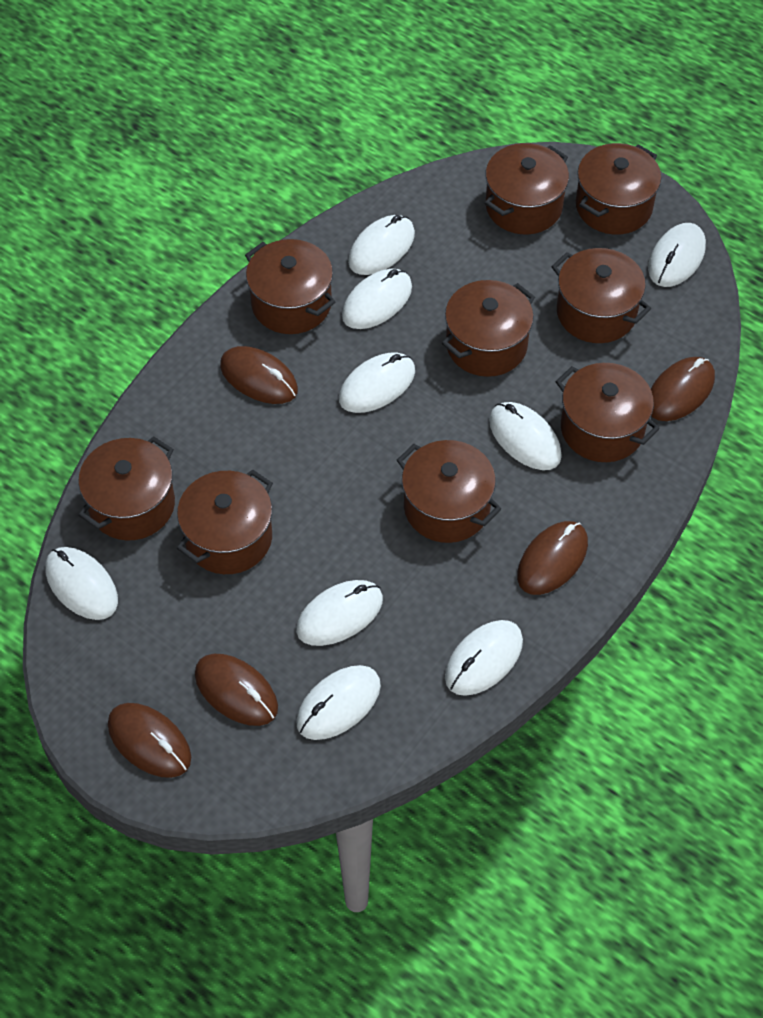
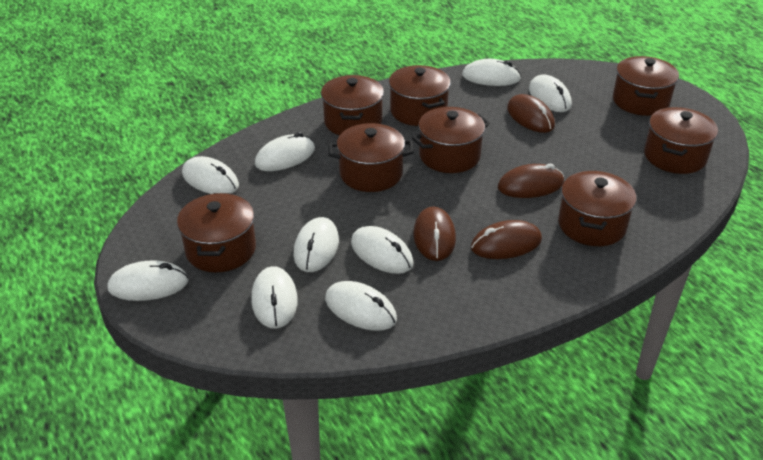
brown mouse: 5 -> 4
brown pot: 9 -> 8

